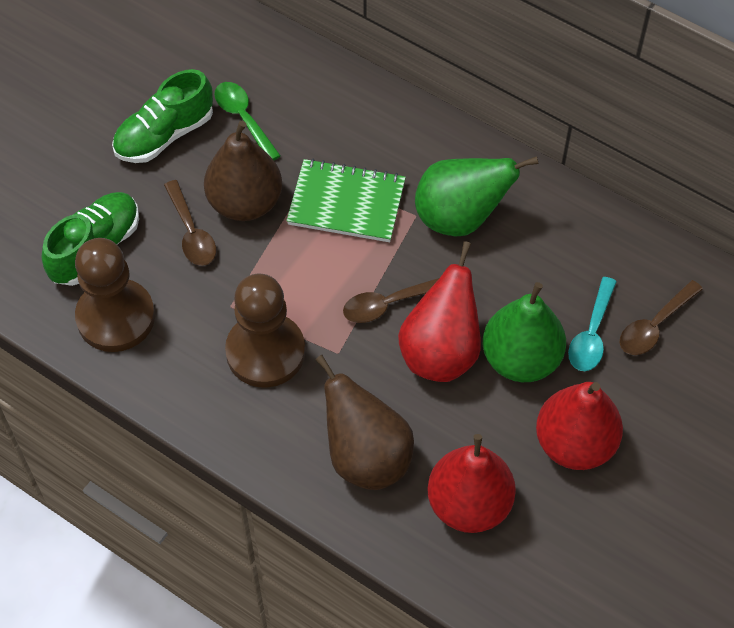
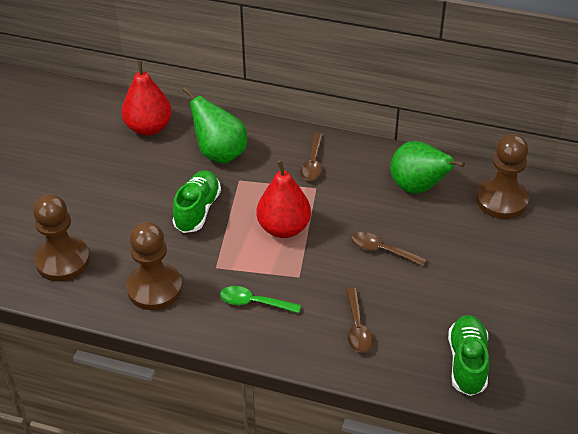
brown pawn: 2 -> 3
brown pear: 2 -> 0
green notebook: 1 -> 0
red pear: 3 -> 2
turquoise spoon: 1 -> 0

